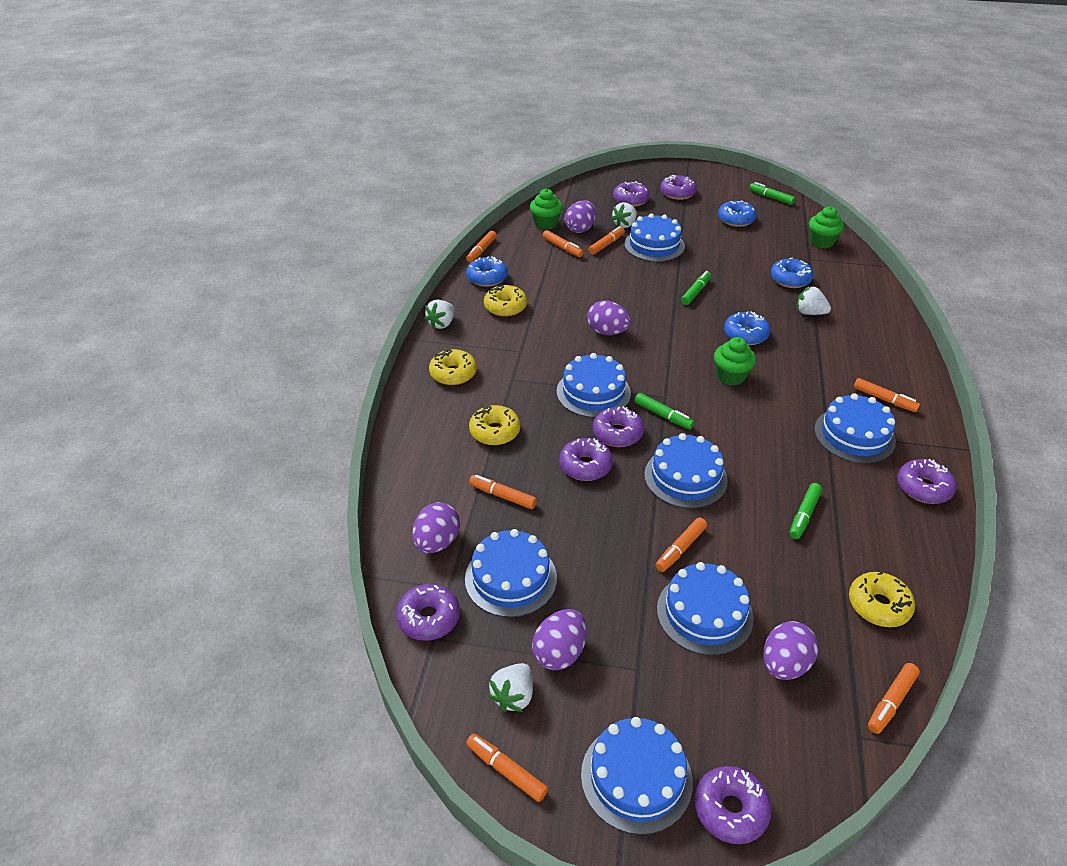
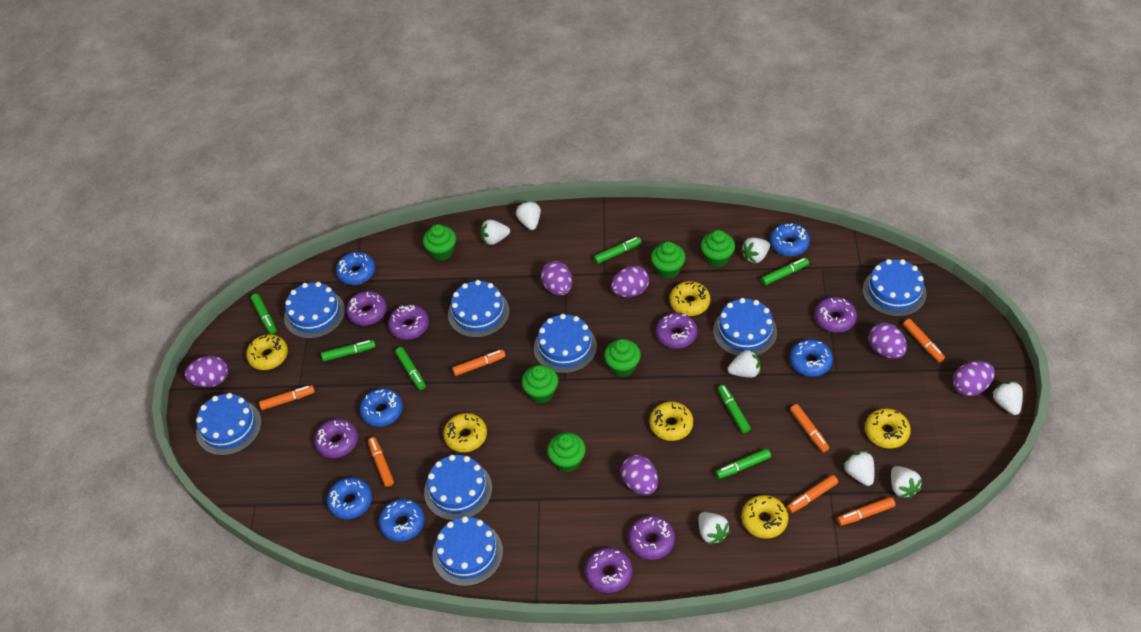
blue cake: 7 -> 8
blue donut: 4 -> 6
green cupcake: 3 -> 6
green marker: 4 -> 7
orange marker: 8 -> 7
purple egg: 5 -> 6
white strawberry: 4 -> 8
yellow donut: 4 -> 6

